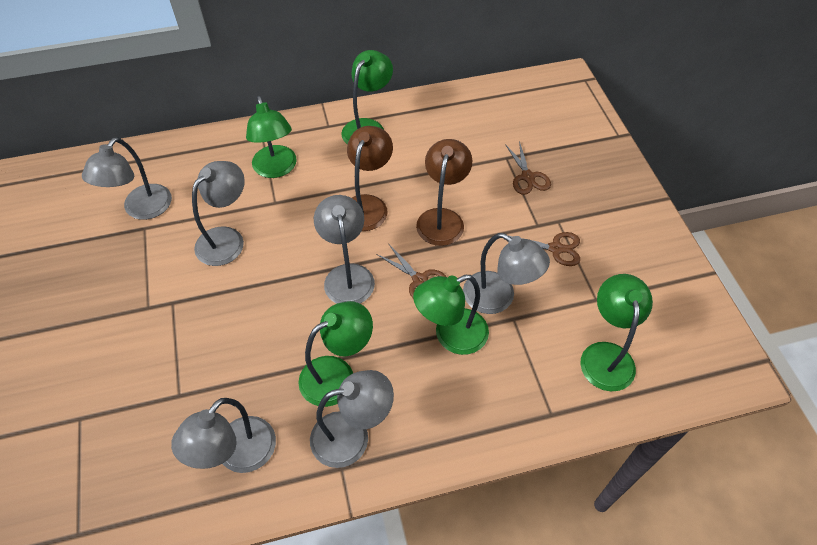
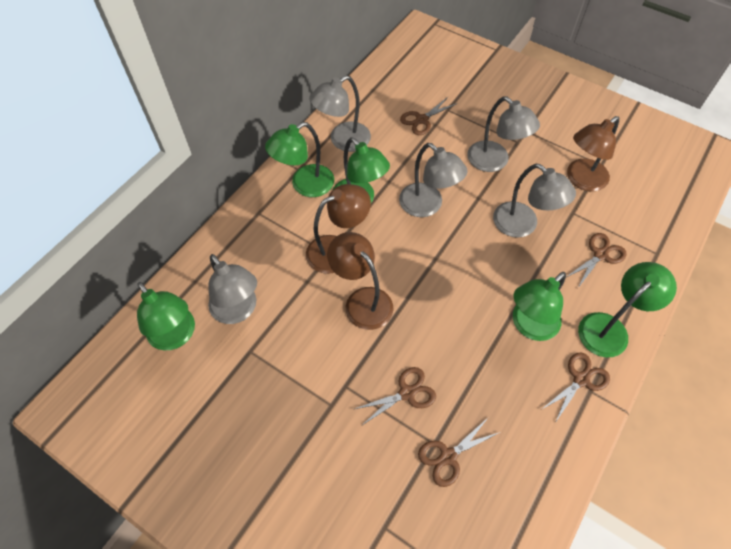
brown lamp: 2 -> 3
brown scissors: 3 -> 5
grey lamp: 6 -> 5

